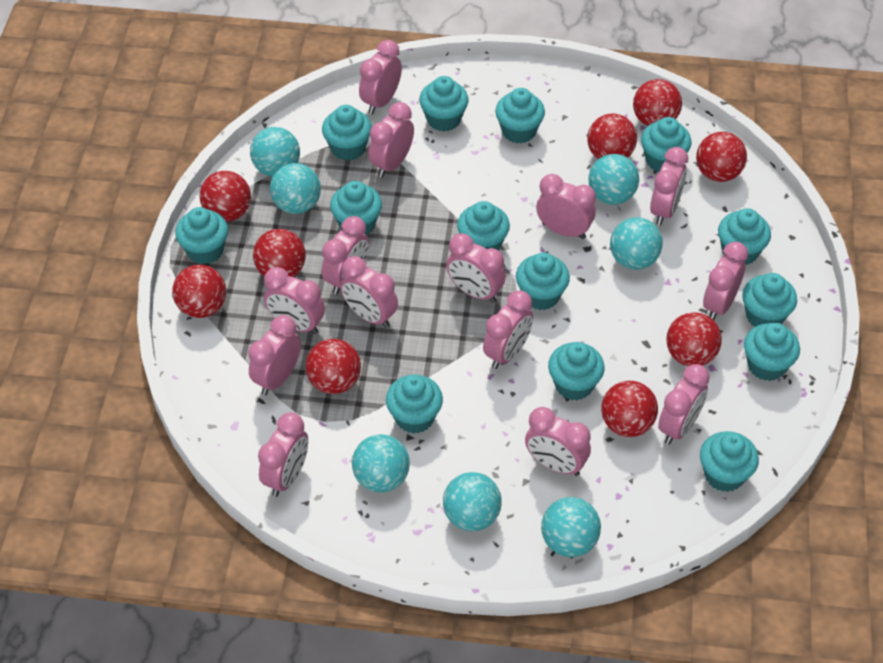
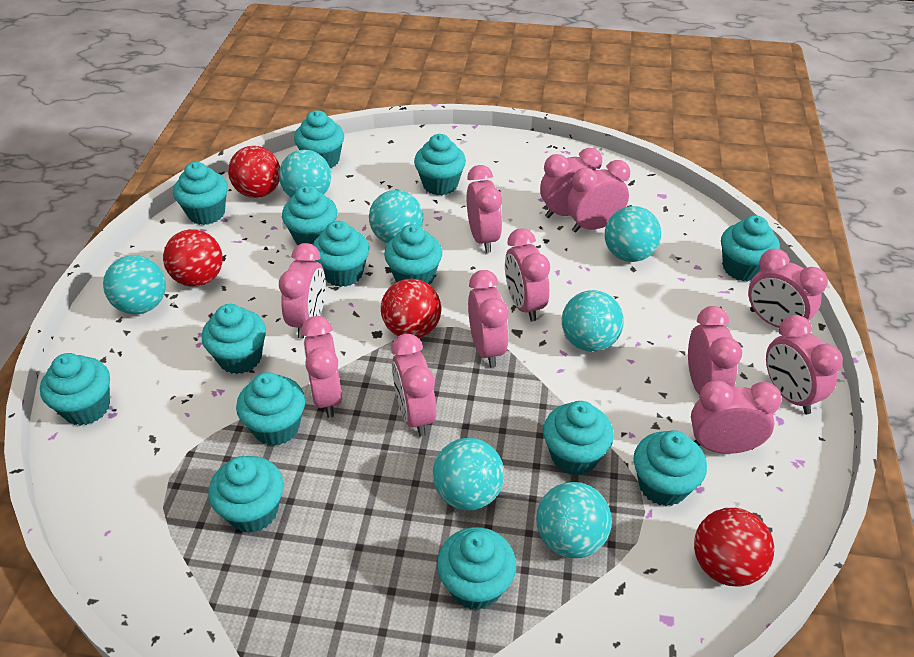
pink clock: 14 -> 12
red ball: 9 -> 4

